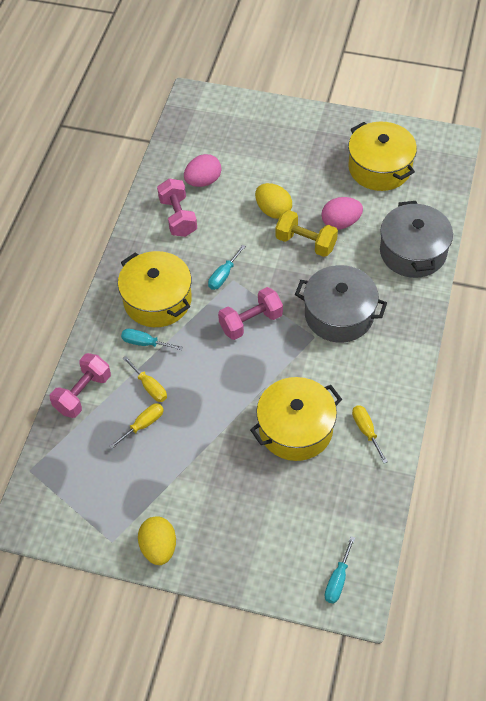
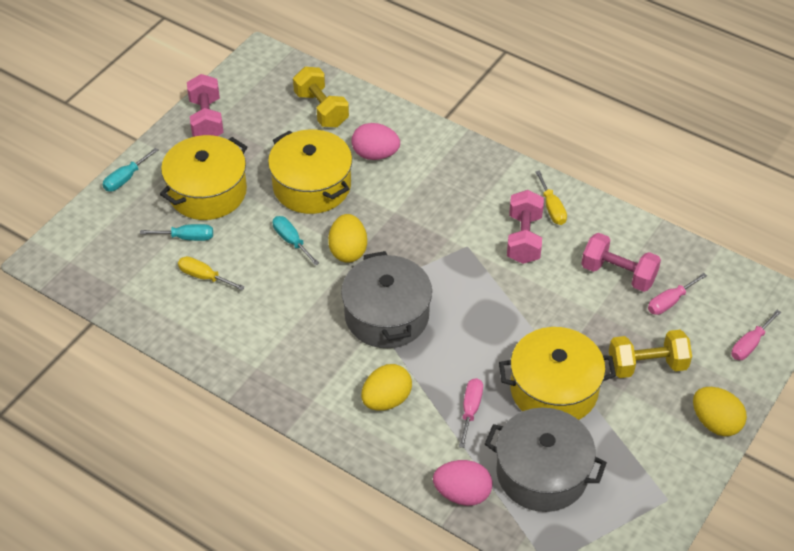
pink screwdriver: 0 -> 3
yellow dumbbell: 1 -> 2
yellow egg: 2 -> 3
yellow screwdriver: 3 -> 2

